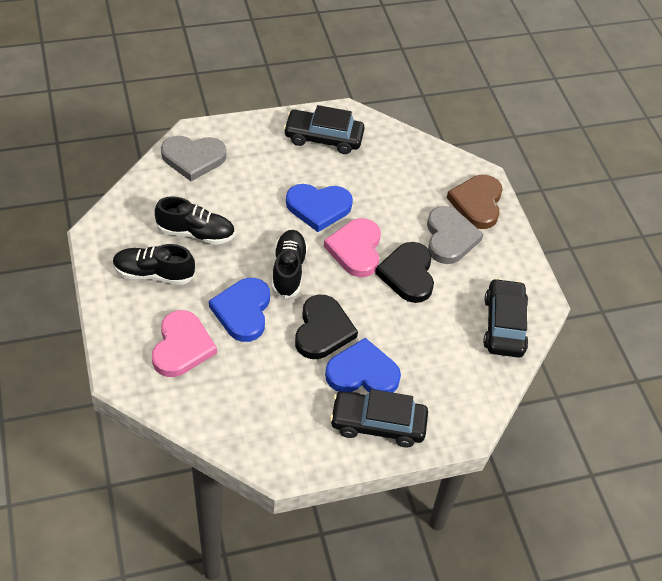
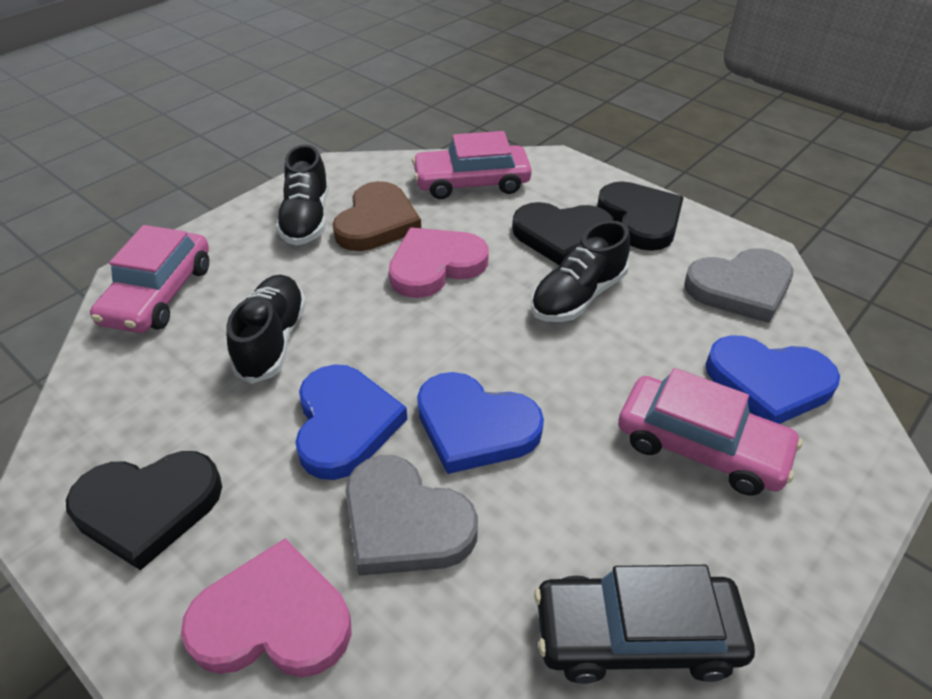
black car: 3 -> 1
black heart: 2 -> 3
pink car: 0 -> 3

